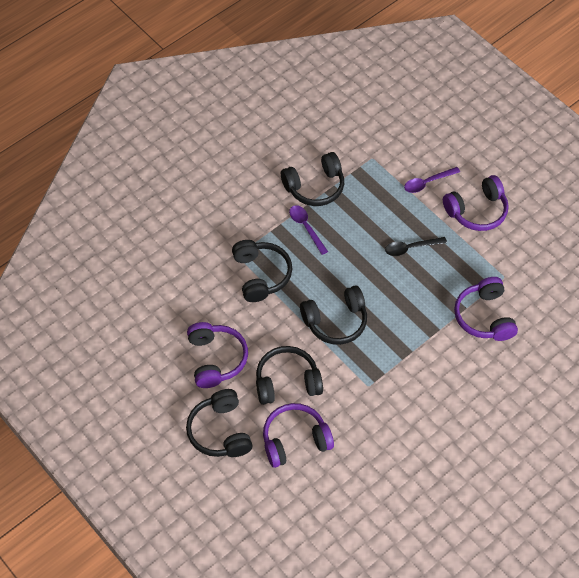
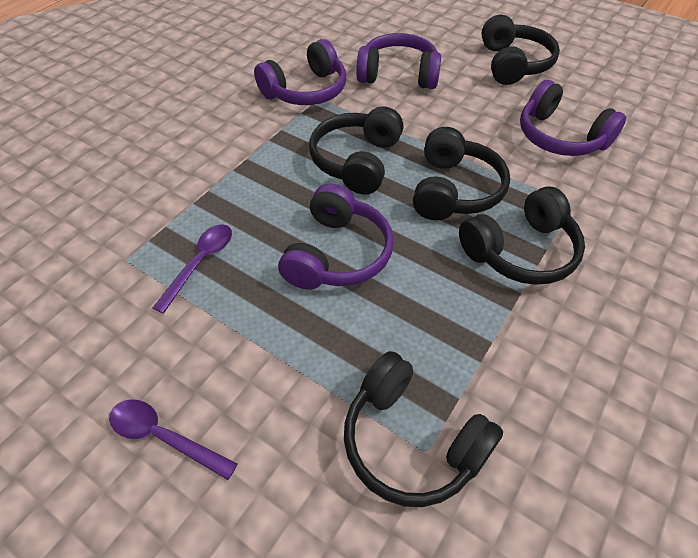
black spoon: 1 -> 0

